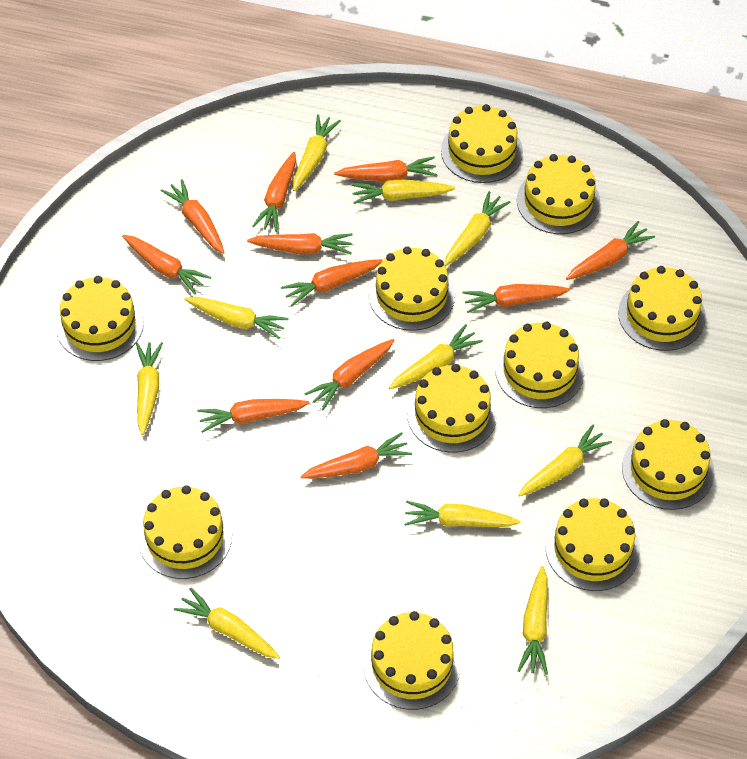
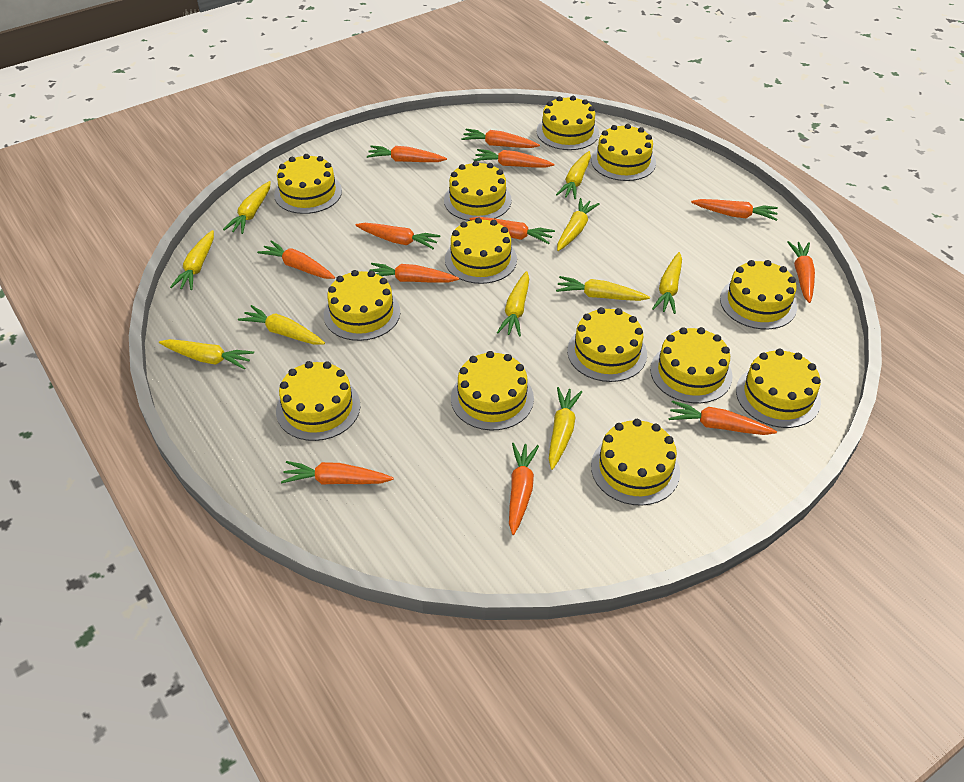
orange carrot: 11 -> 12
yellow cake: 11 -> 13

